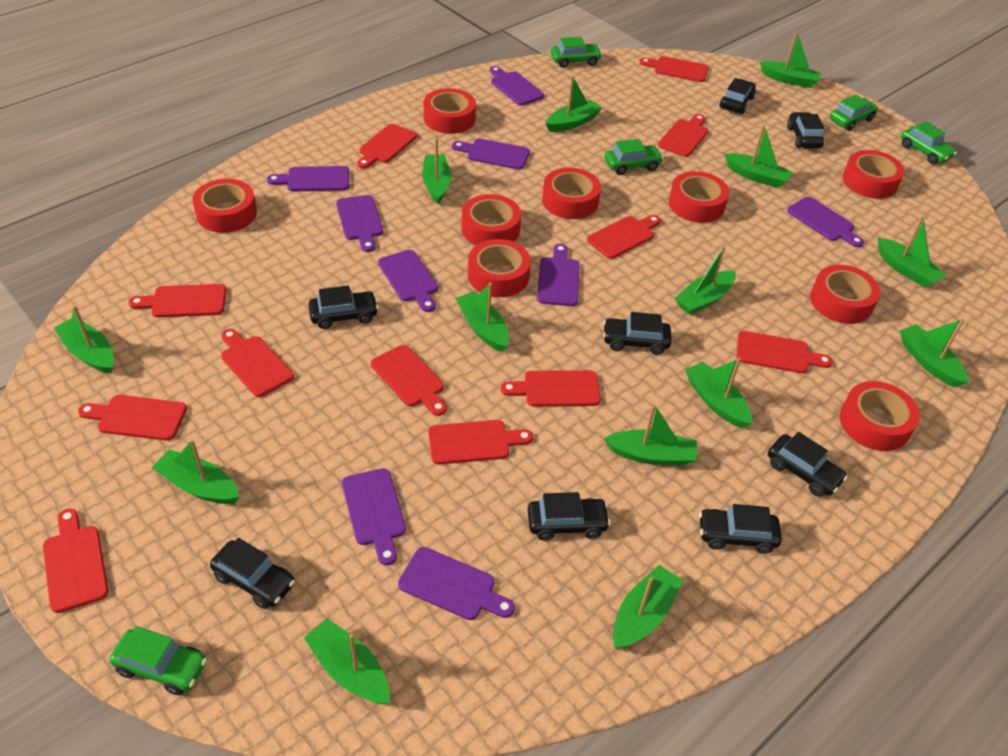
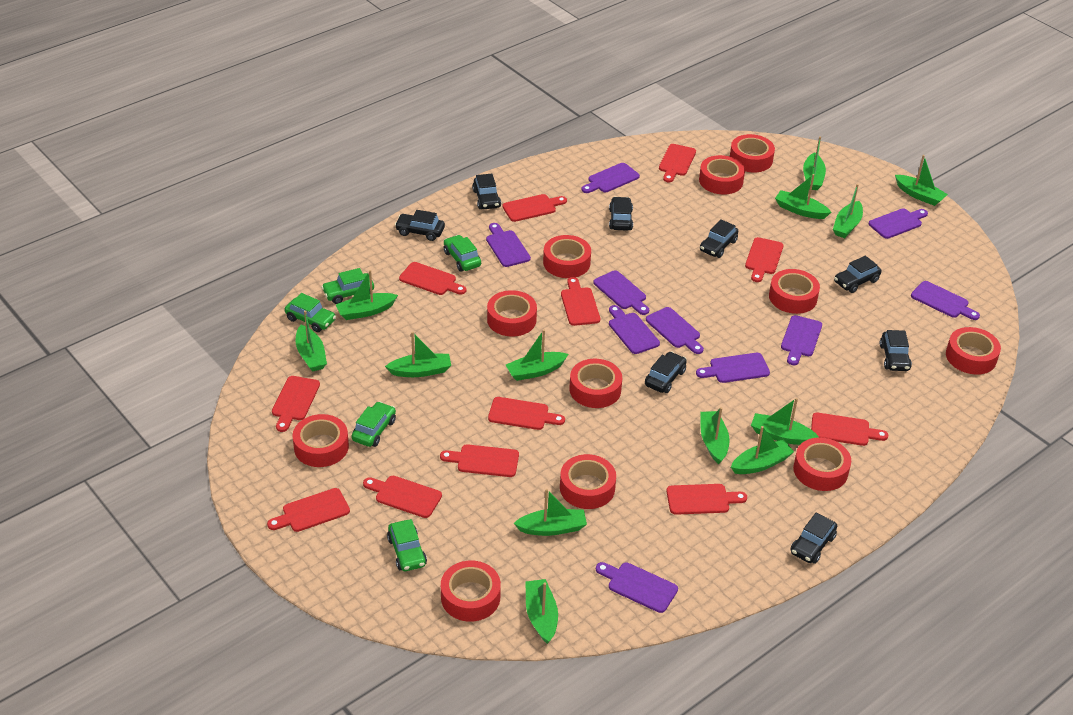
green boat: 14 -> 13
purple cutting board: 9 -> 10
red tape: 9 -> 11

